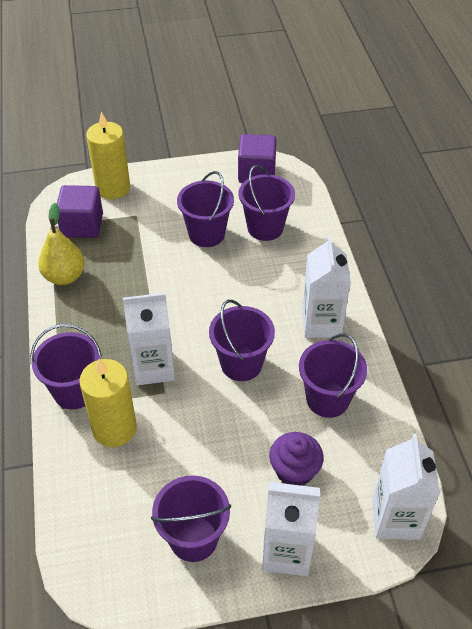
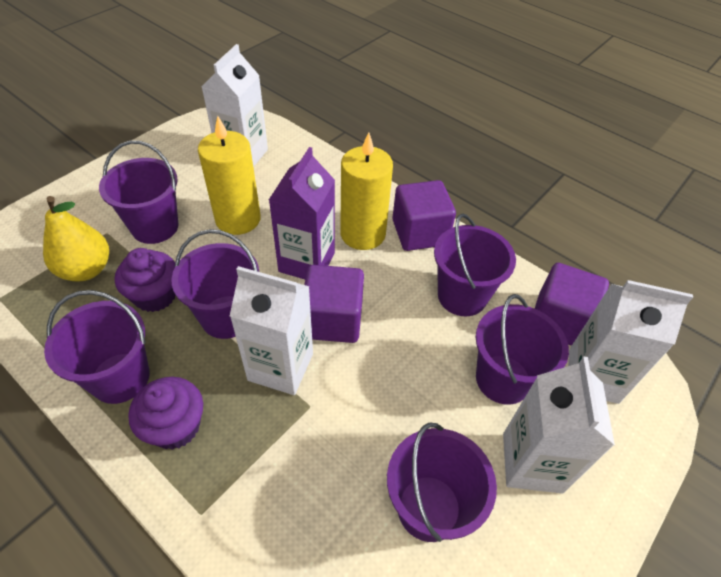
purple carton: 0 -> 1
purple cube: 2 -> 3
purple cupcake: 1 -> 2

